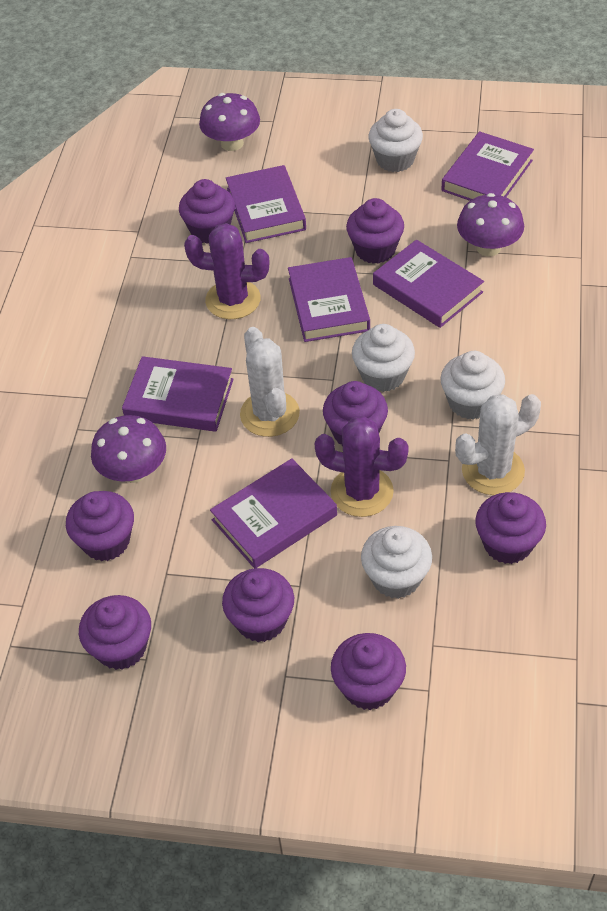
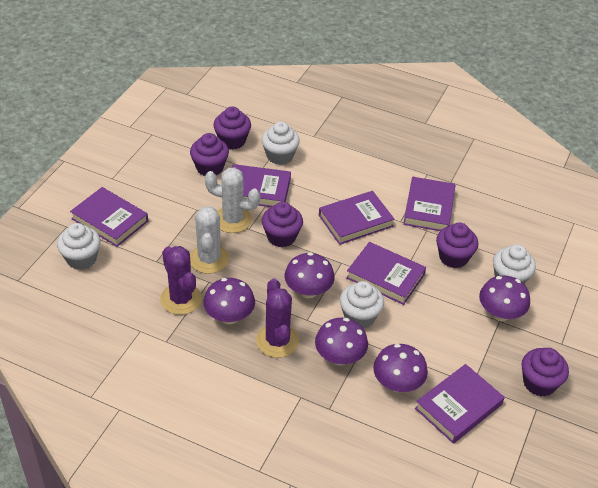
purple cupcake: 8 -> 5
purple mushroom: 3 -> 5

